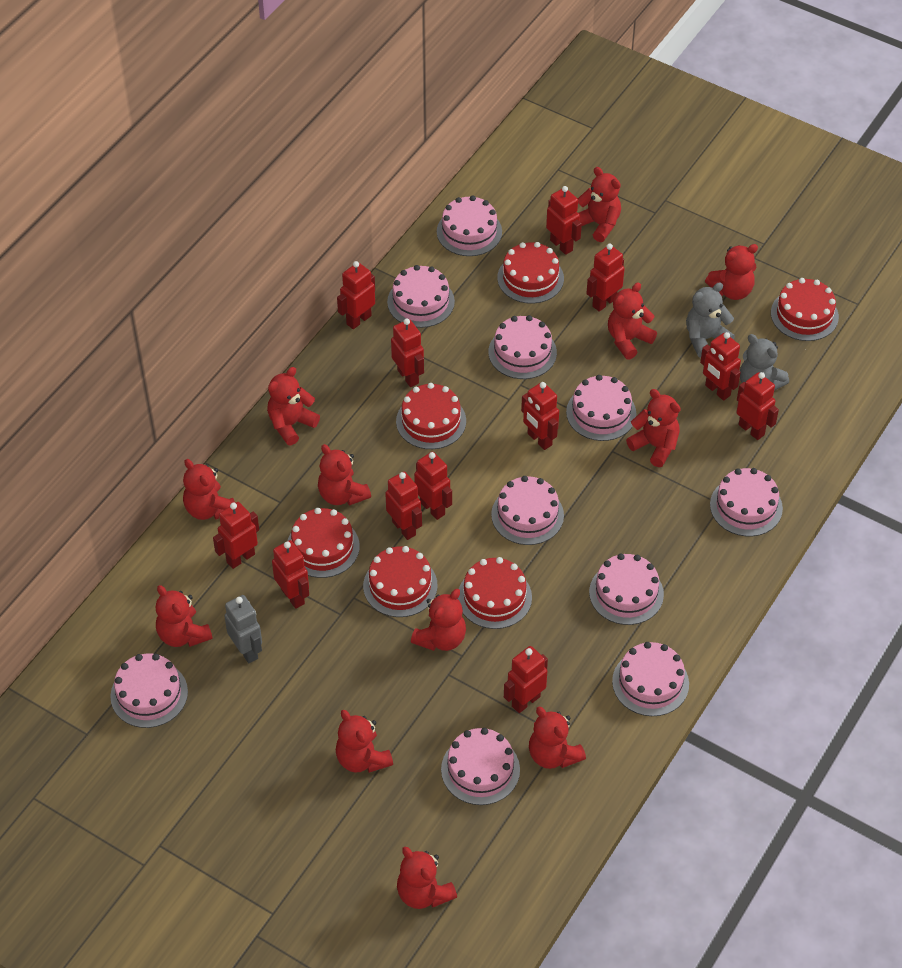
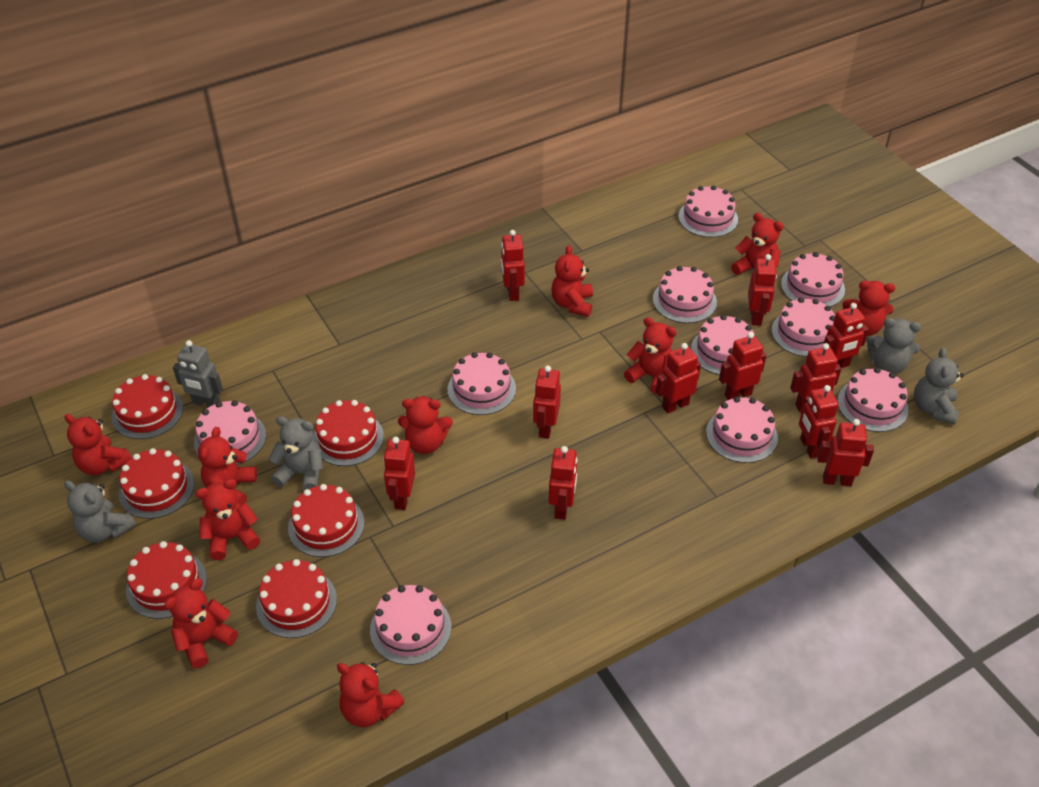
grey teddy bear: 2 -> 4
red robot: 12 -> 11
red teddy bear: 12 -> 10

